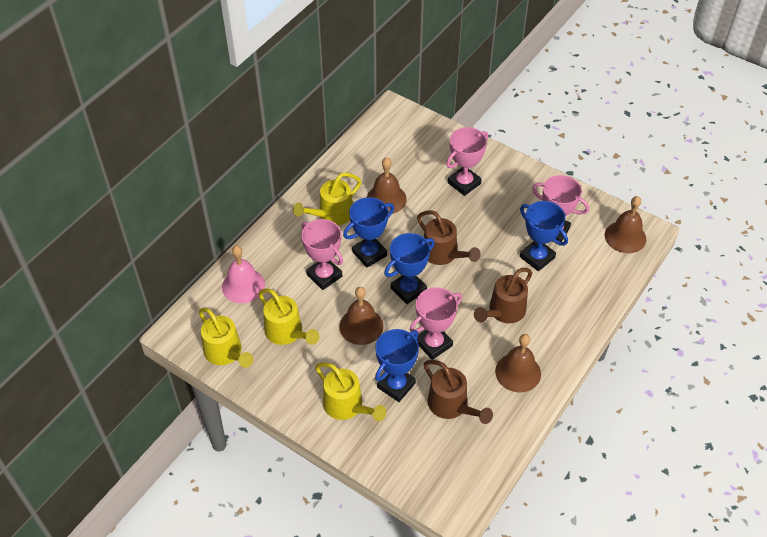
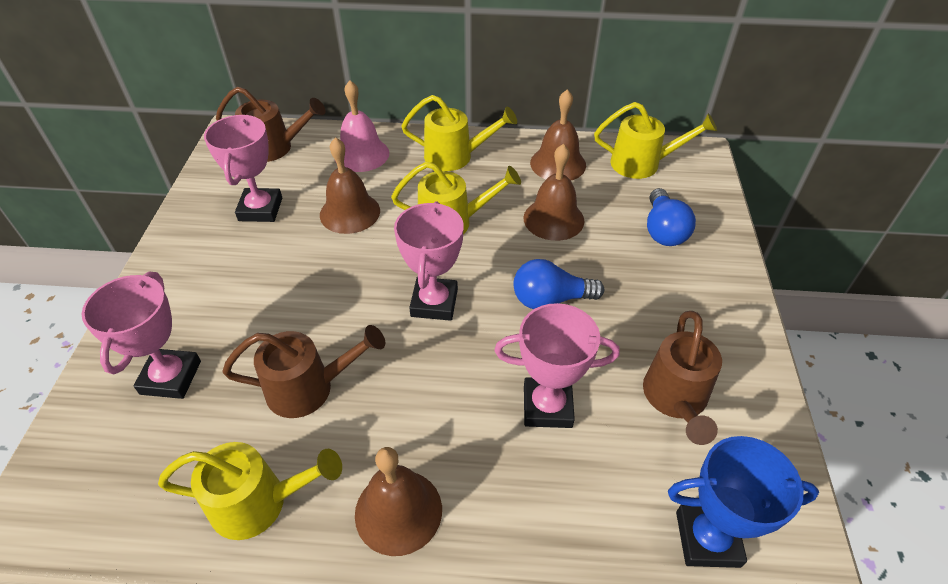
blue light bulb: 0 -> 2
blue trophy: 4 -> 1

